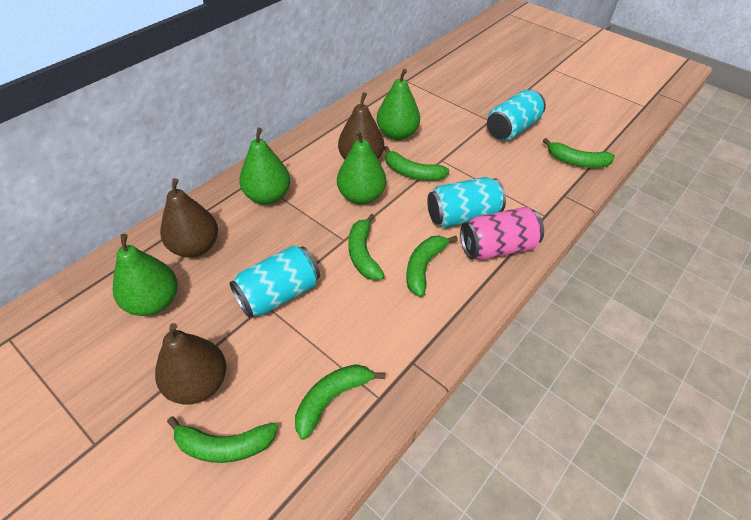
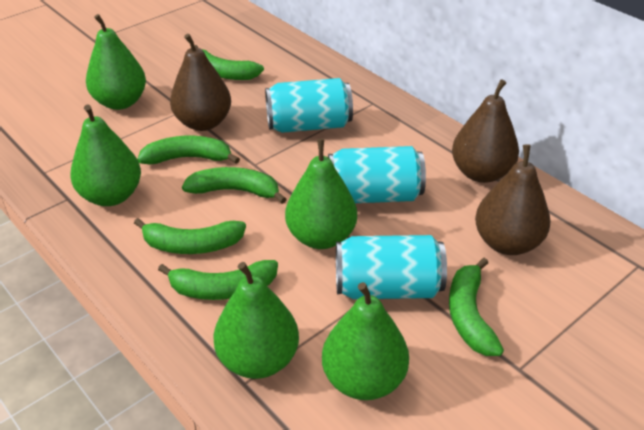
green pear: 4 -> 5
pink can: 1 -> 0

